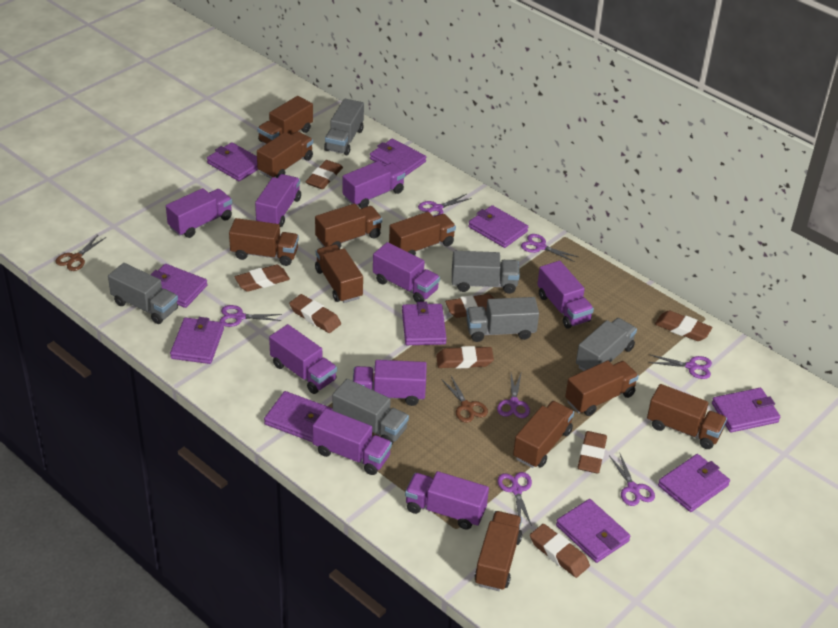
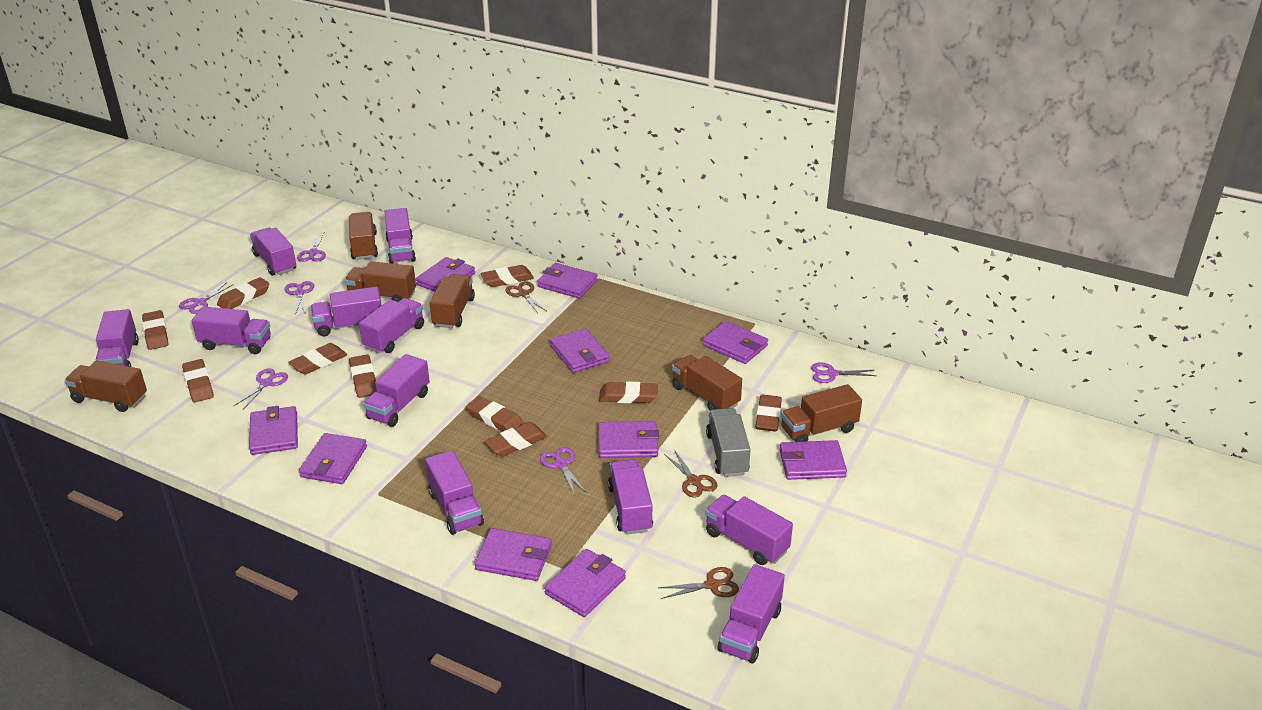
brown eraser: 8 -> 10
brown scissors: 2 -> 3
brown truck: 10 -> 6
grey truck: 6 -> 1
purple scissors: 7 -> 6
purple truck: 9 -> 11

